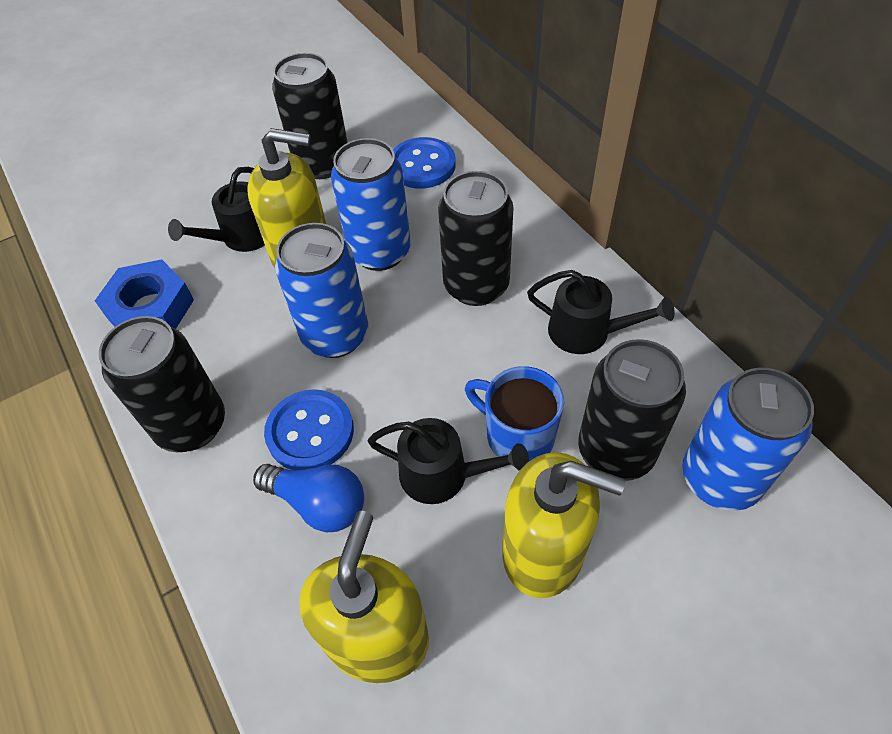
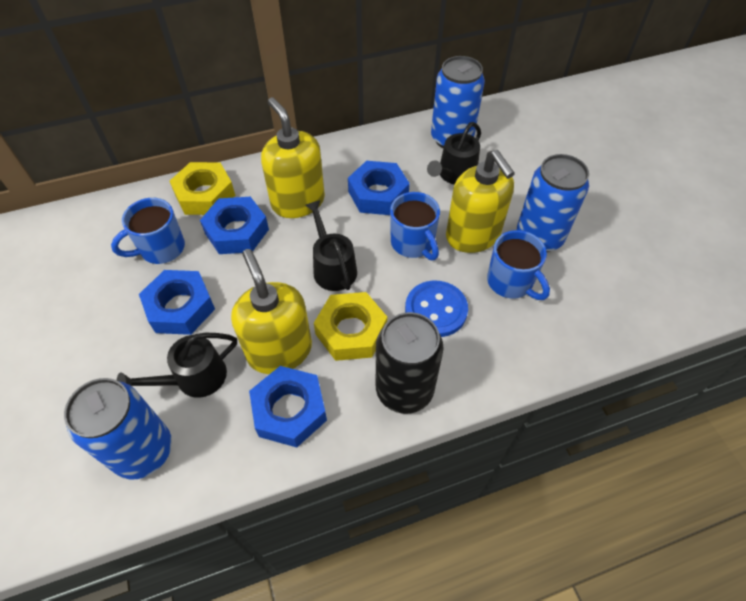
black can: 4 -> 1
blue button: 2 -> 1
blue light bulb: 1 -> 0
blue mug: 1 -> 3
blue nut: 1 -> 4
yellow nut: 0 -> 2

